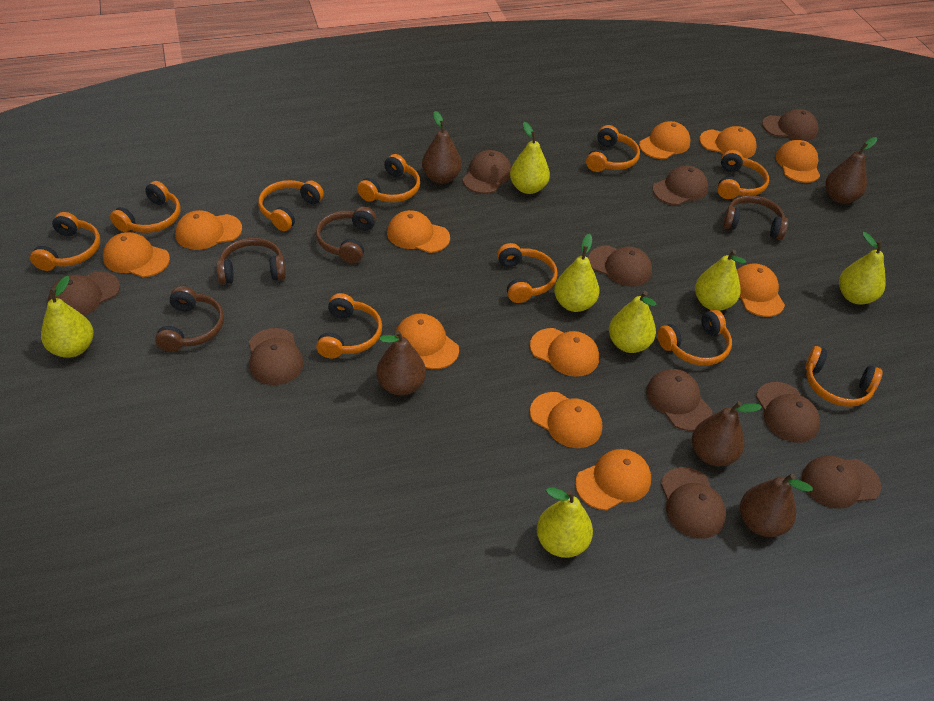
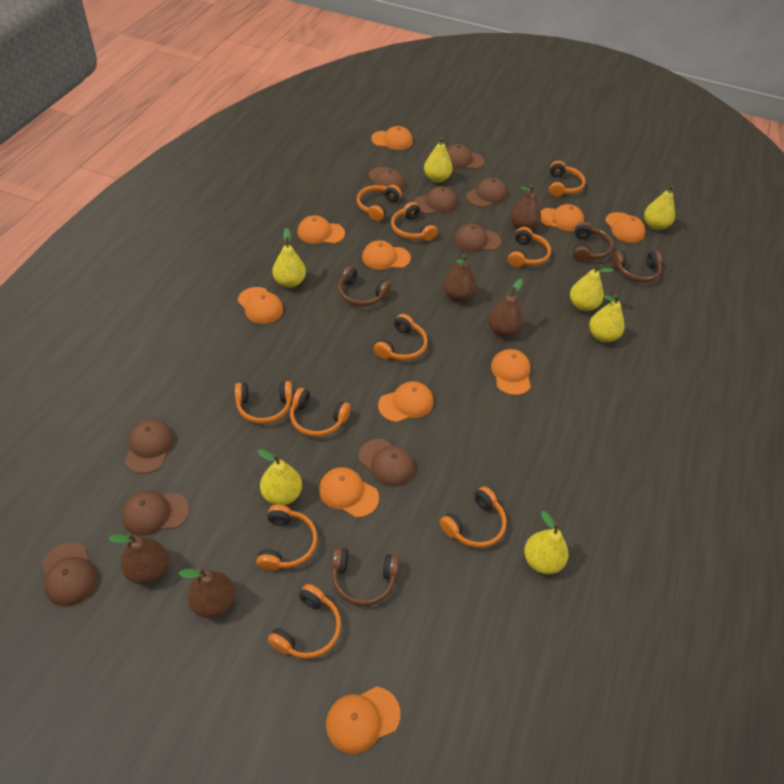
brown cap: 10 -> 9
orange cap: 11 -> 10

